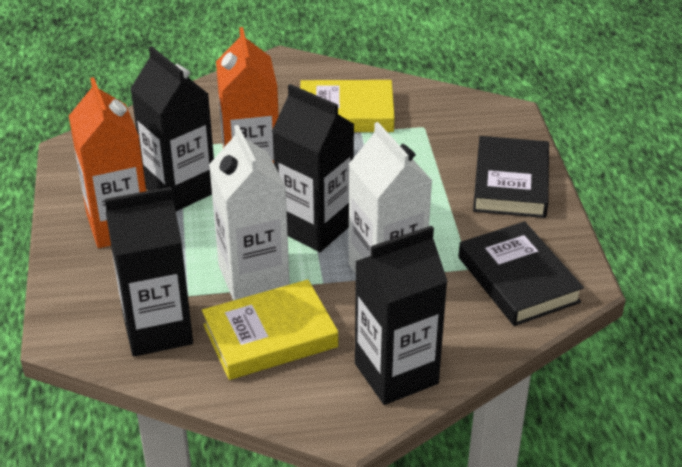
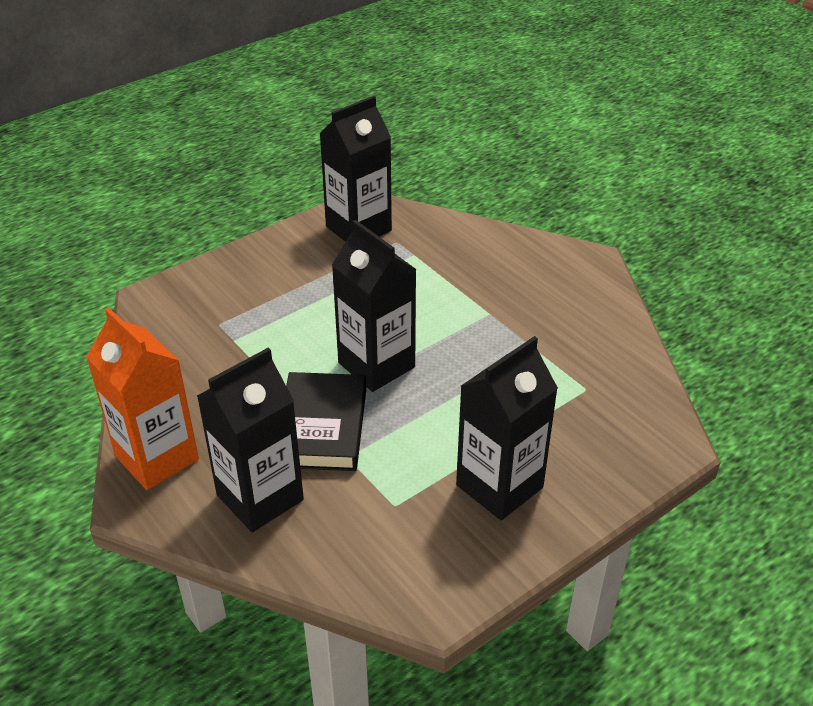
black book: 2 -> 1
orange carton: 2 -> 1
white carton: 2 -> 0
yellow book: 2 -> 0

